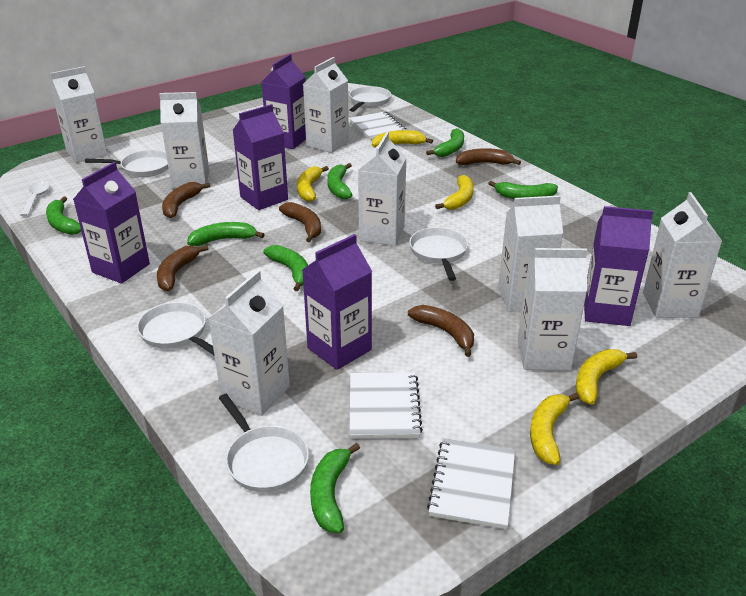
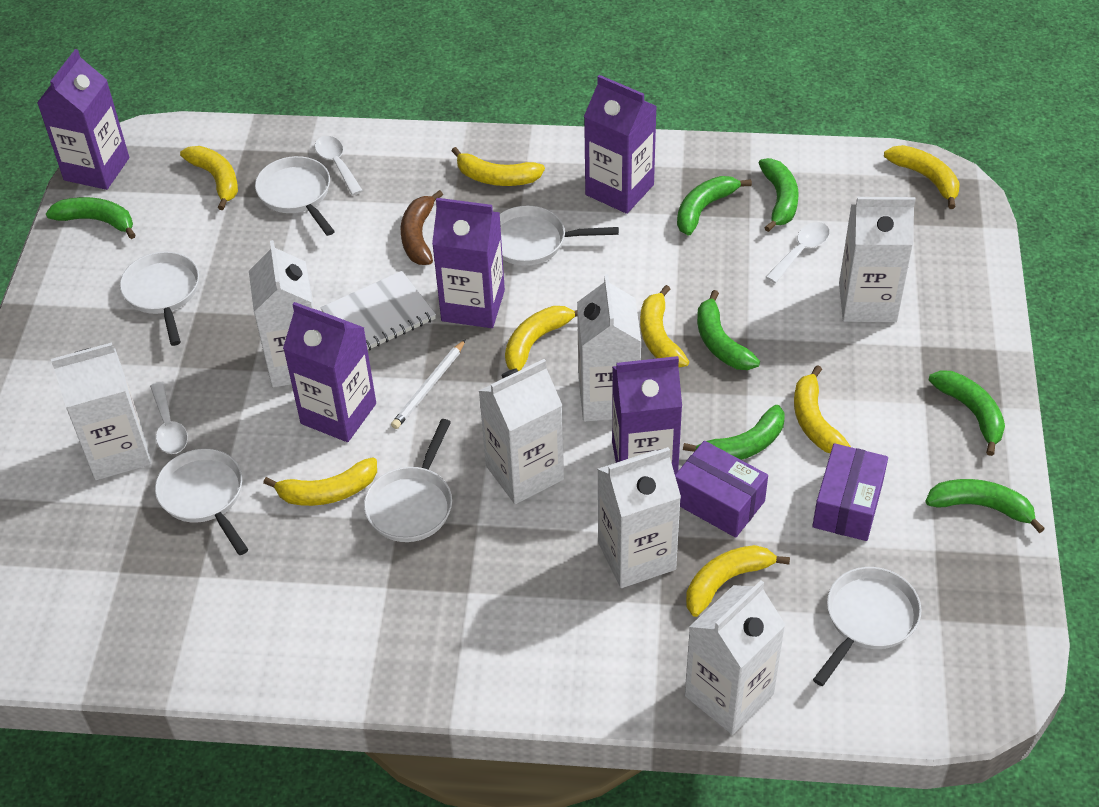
brown banana: 5 -> 1
purple box: 0 -> 2
white carton: 8 -> 7
white notebook: 3 -> 1
white pan: 5 -> 6
white pencil: 0 -> 1
white spoon: 1 -> 3
yellow banana: 5 -> 8

